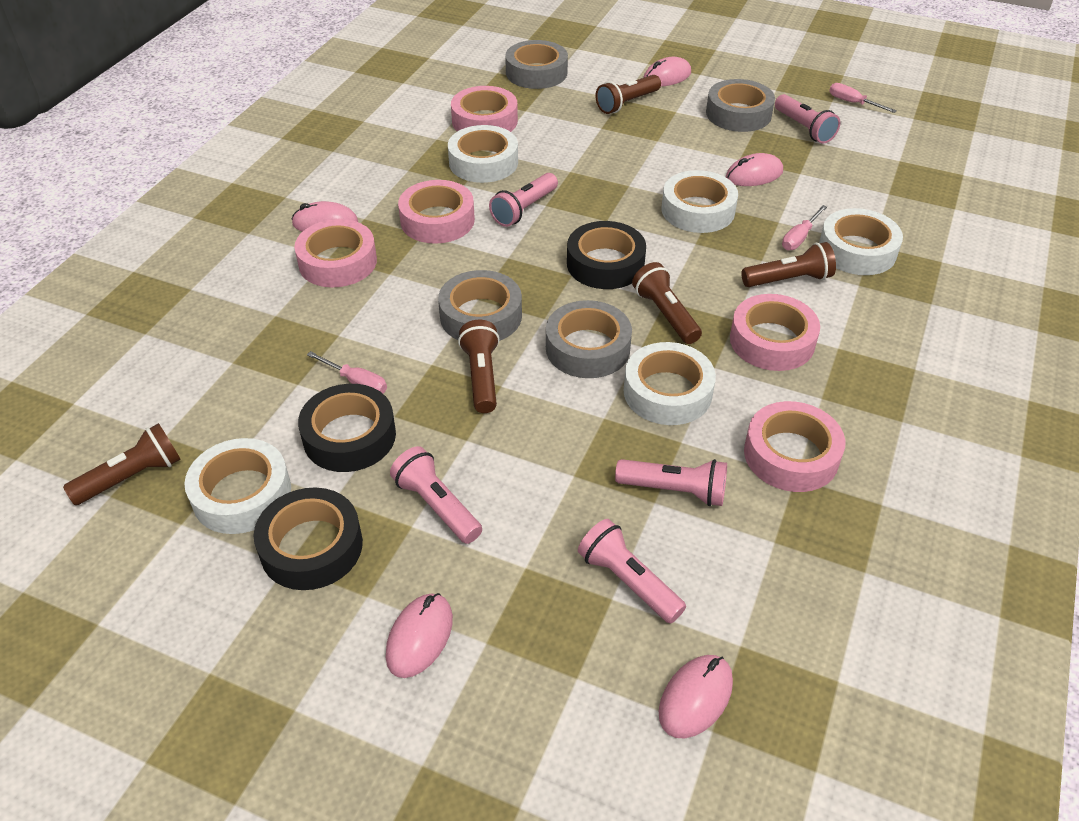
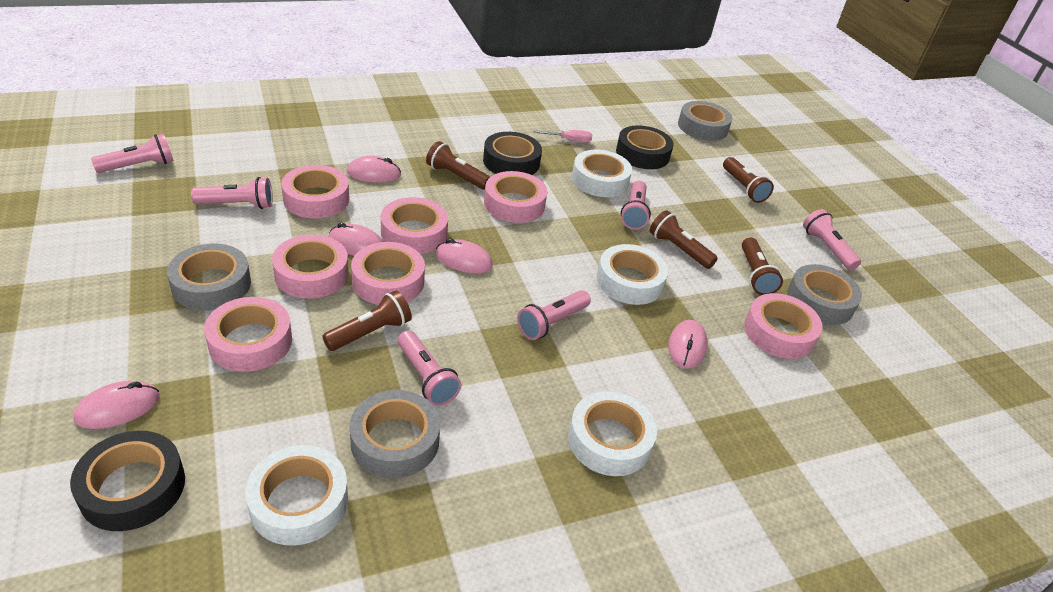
pink flashlight: 5 -> 6
pink screwdriver: 3 -> 1
pink tape: 5 -> 7
white tape: 5 -> 4

